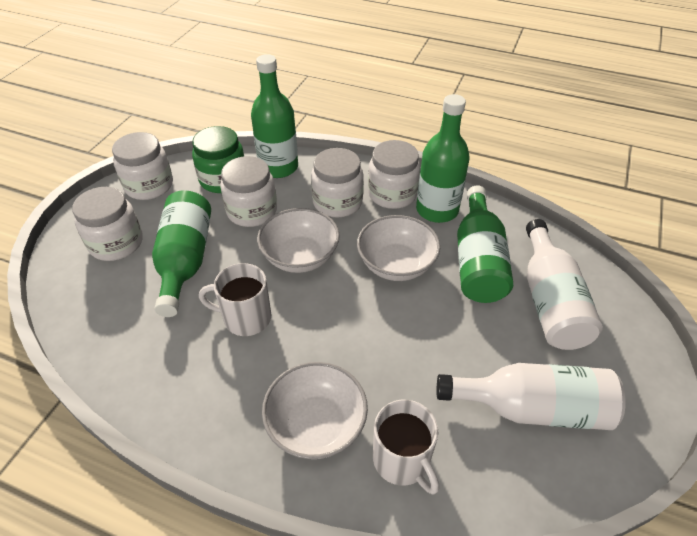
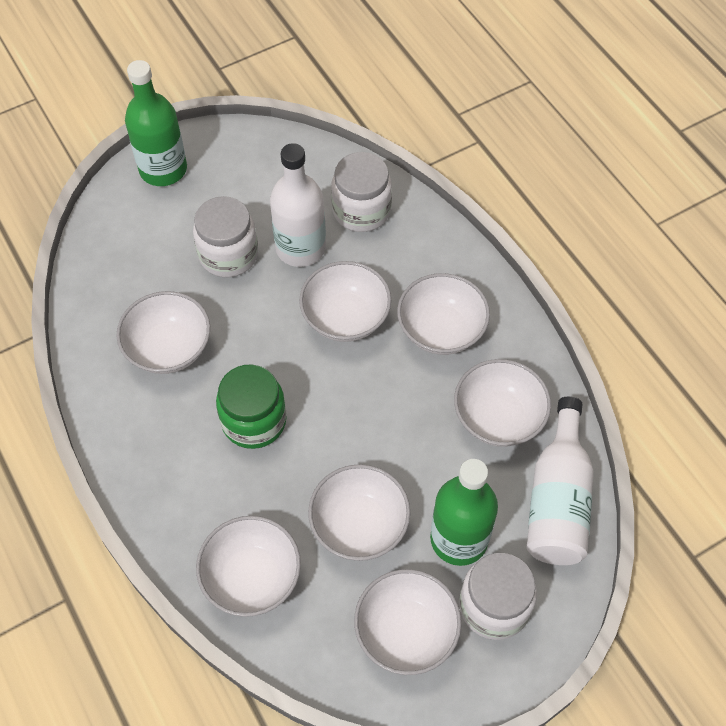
green bottle: 4 -> 2
white bowl: 3 -> 7
white jar: 5 -> 3
white mug: 2 -> 0

